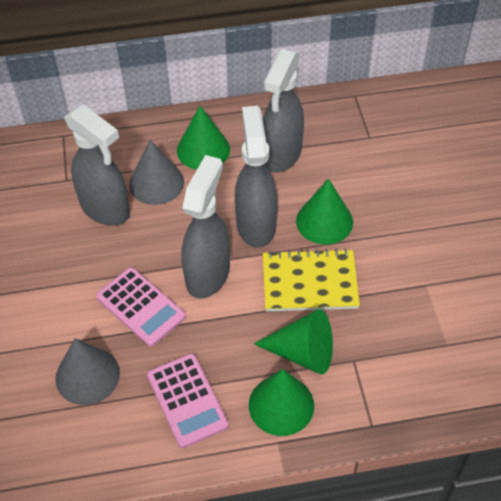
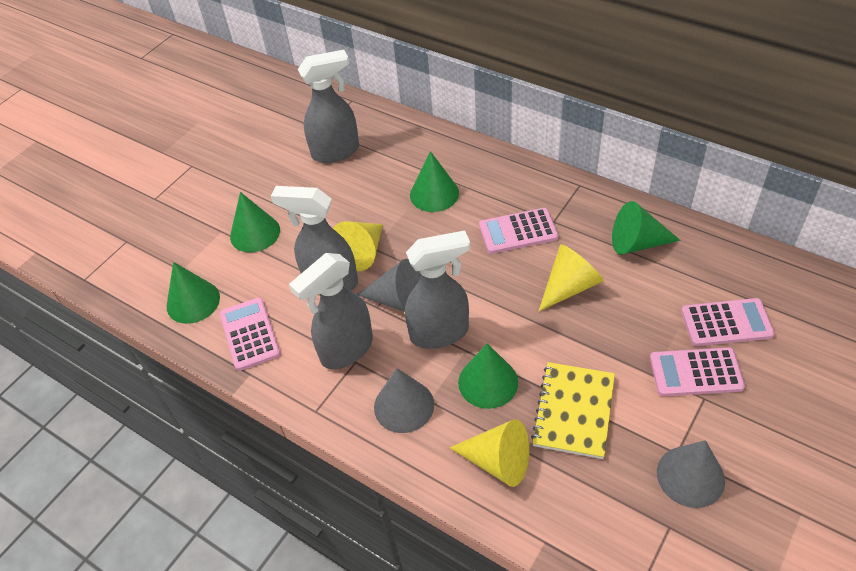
green cone: 4 -> 5
grey cone: 2 -> 3
pink calculator: 2 -> 4
yellow cone: 0 -> 3

